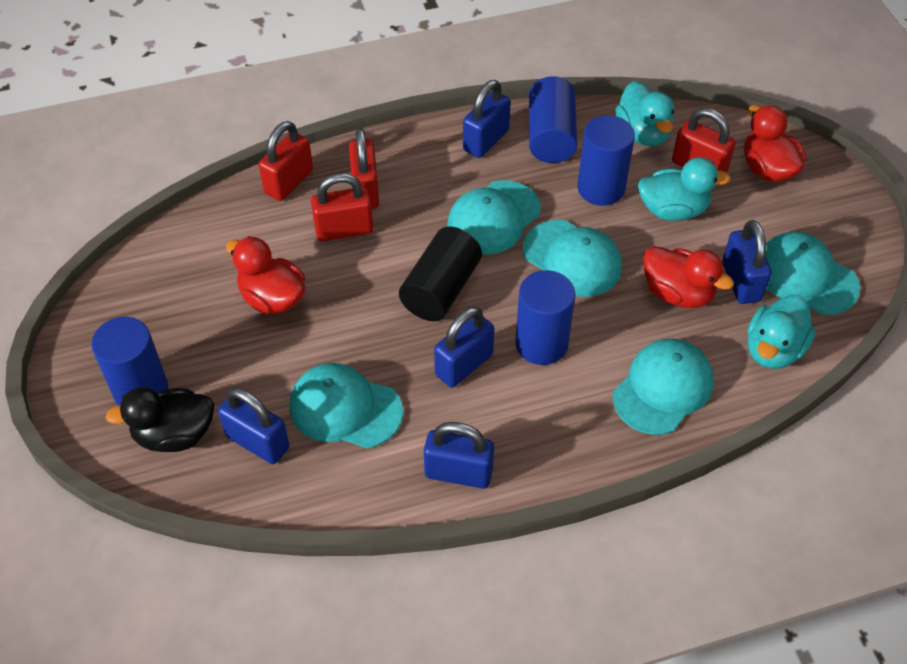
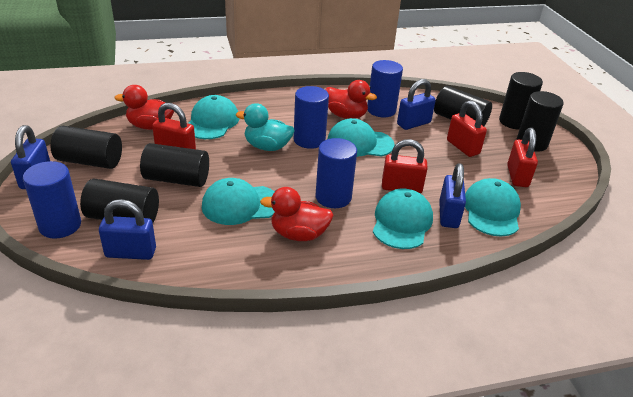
black cylinder: 1 -> 6
black duck: 1 -> 0
blue padlock: 5 -> 4
turquoise duck: 3 -> 1

